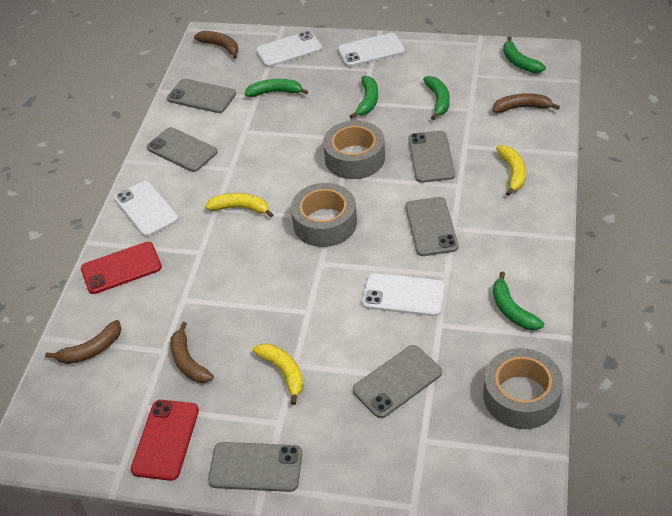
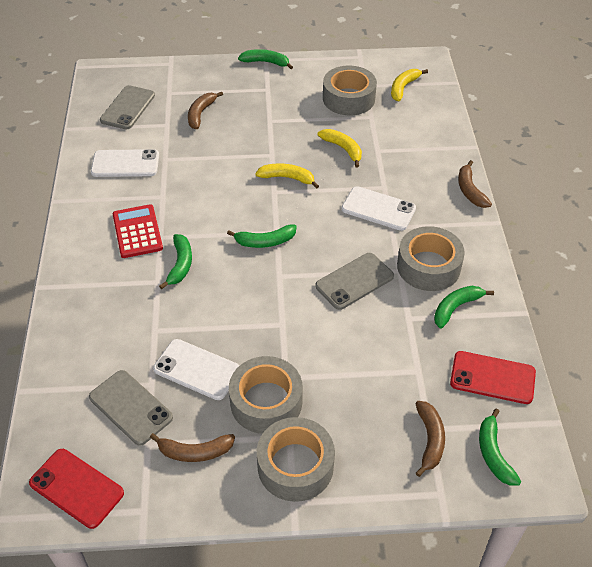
grey phone: 6 -> 3
grey tape: 3 -> 4
red calculator: 0 -> 1
white phone: 4 -> 3

